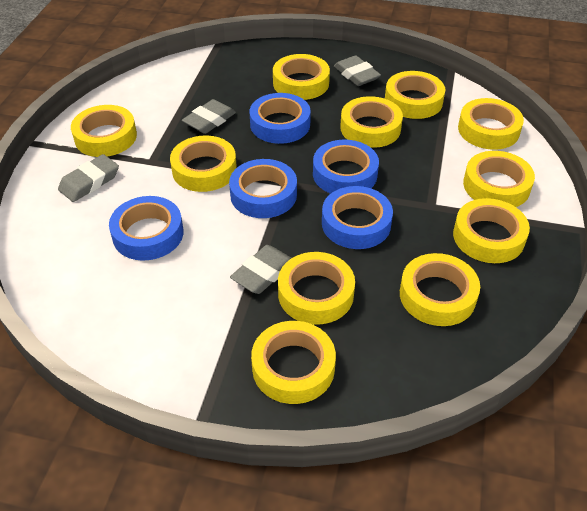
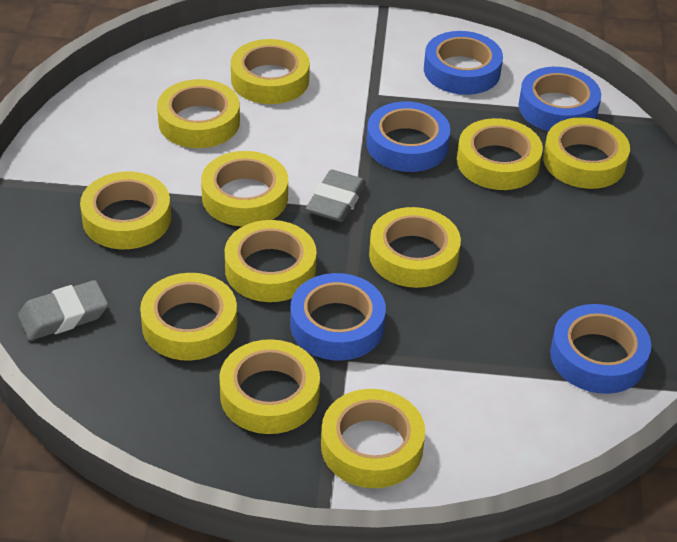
grey eraser: 4 -> 2

